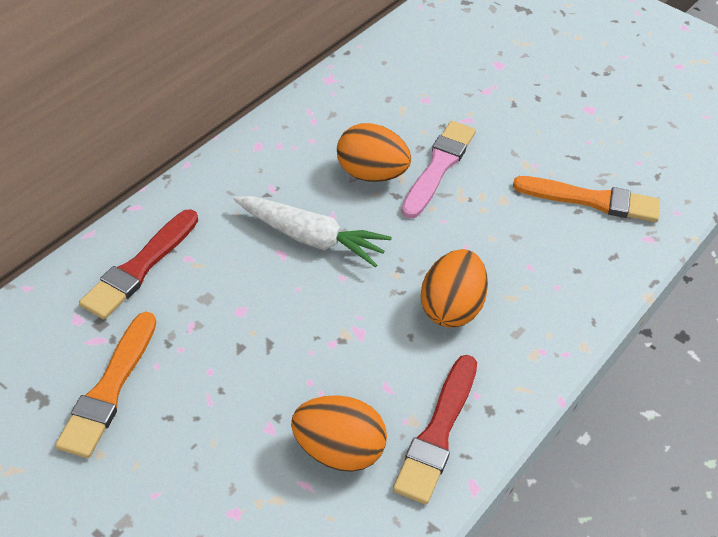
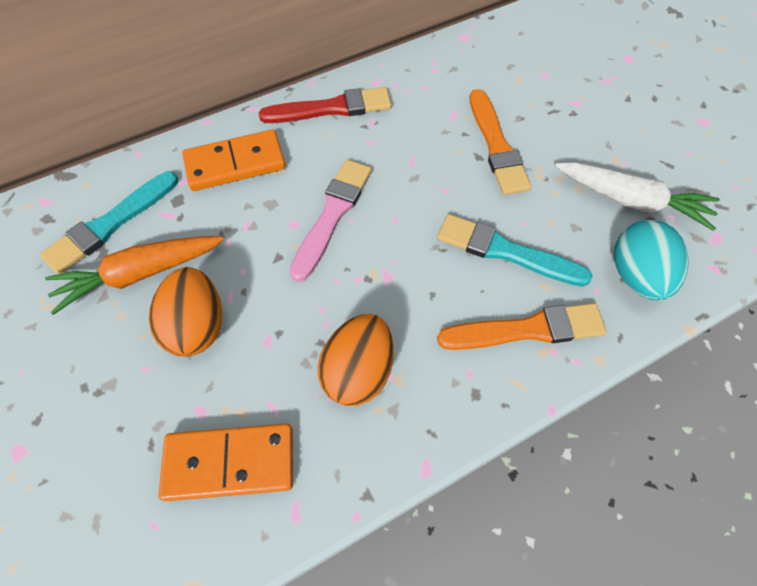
orange carrot: 0 -> 1
orange domino: 0 -> 2
orange egg: 3 -> 2
red brush: 2 -> 1
turquoise brush: 0 -> 2
turquoise egg: 0 -> 1

